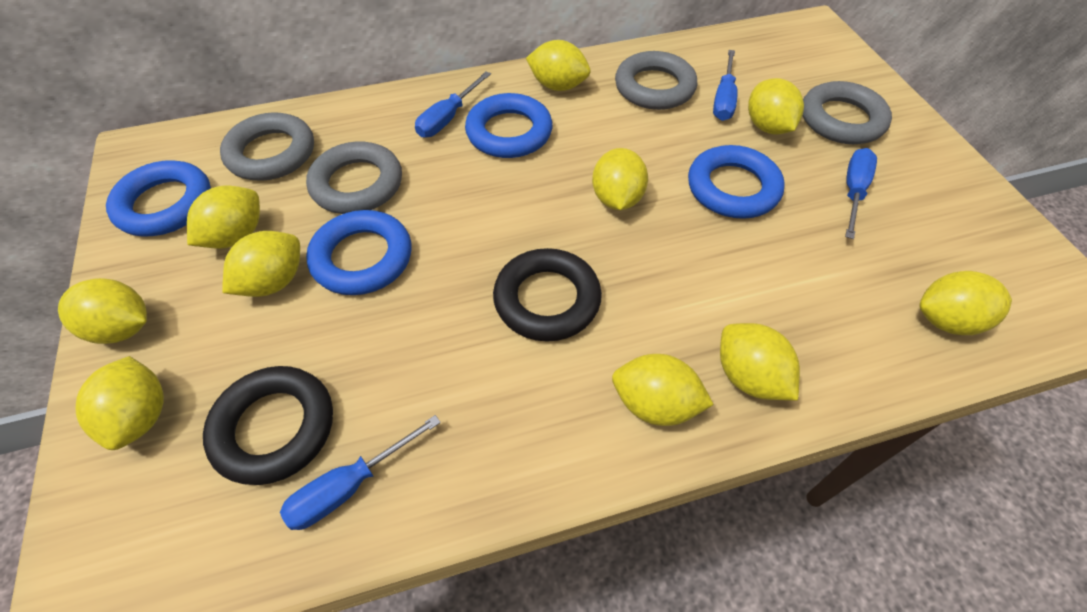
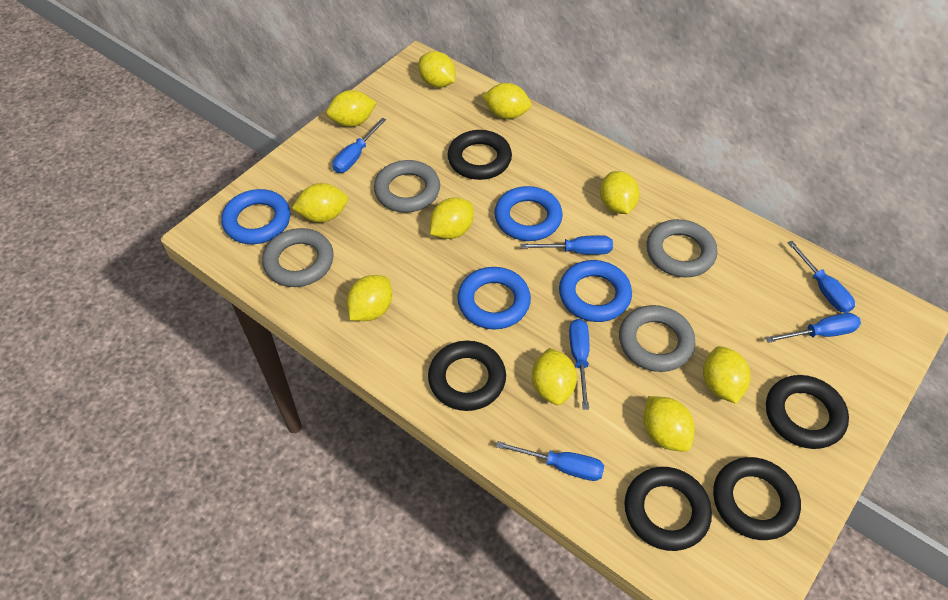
black ring: 2 -> 5
blue screwdriver: 4 -> 6

